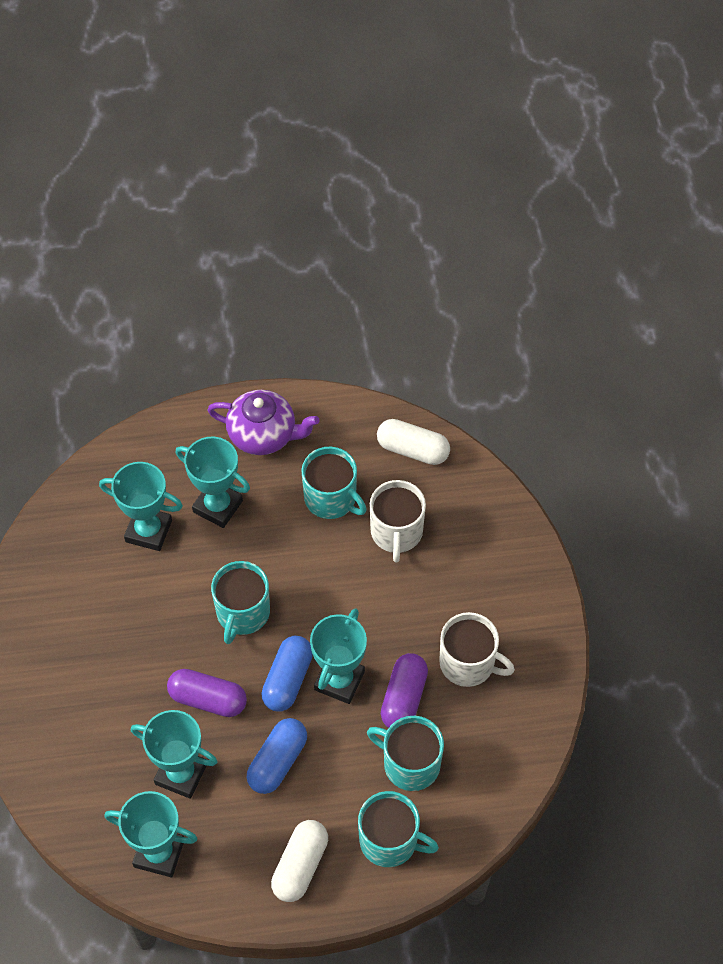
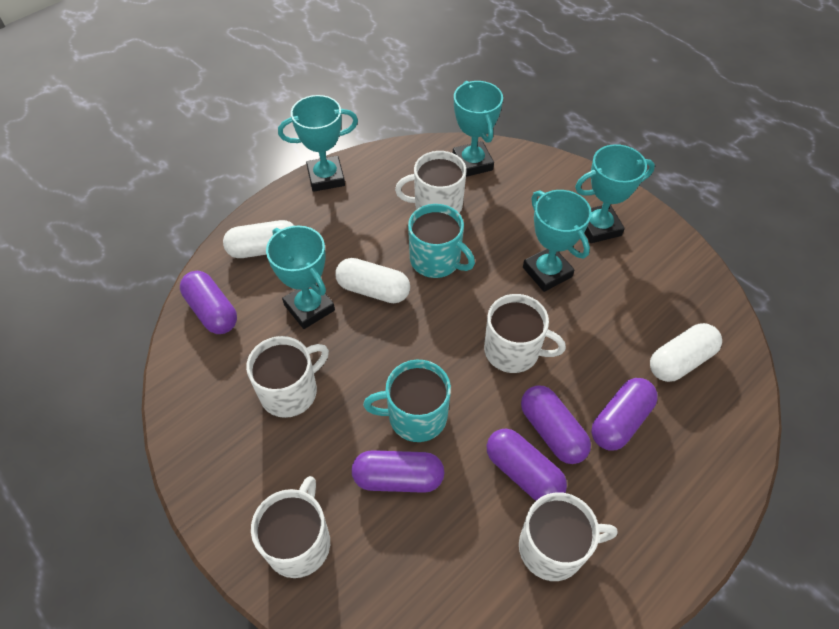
blue capsule: 2 -> 0
purple capsule: 2 -> 5
purple teapot: 1 -> 0
turquoise mug: 4 -> 2
white capsule: 2 -> 3
white mug: 2 -> 5

